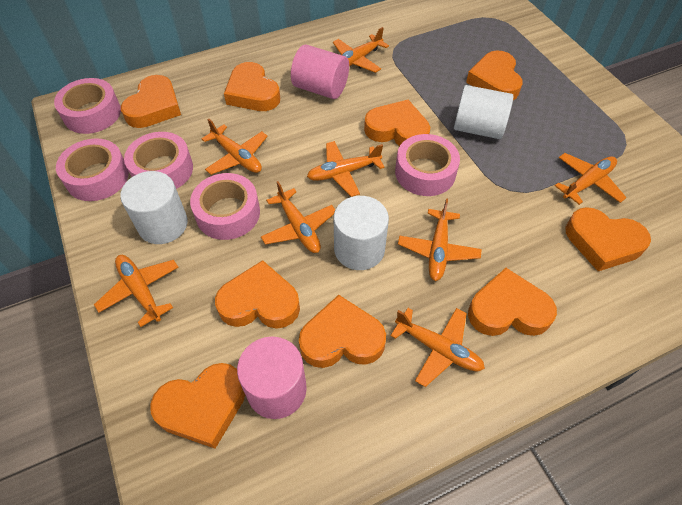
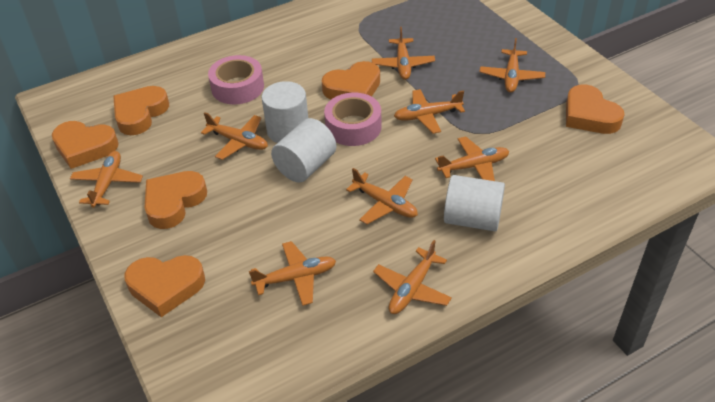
orange heart: 9 -> 6
orange plane: 8 -> 9
pink cylinder: 2 -> 0
pink tape: 5 -> 2

